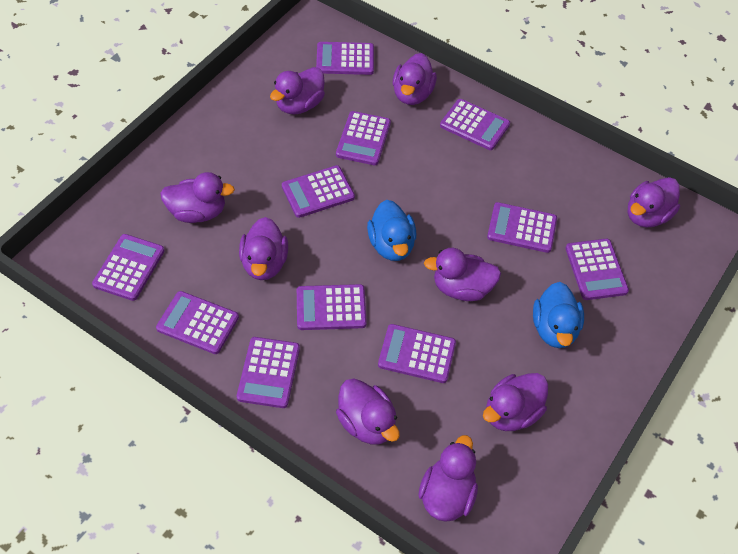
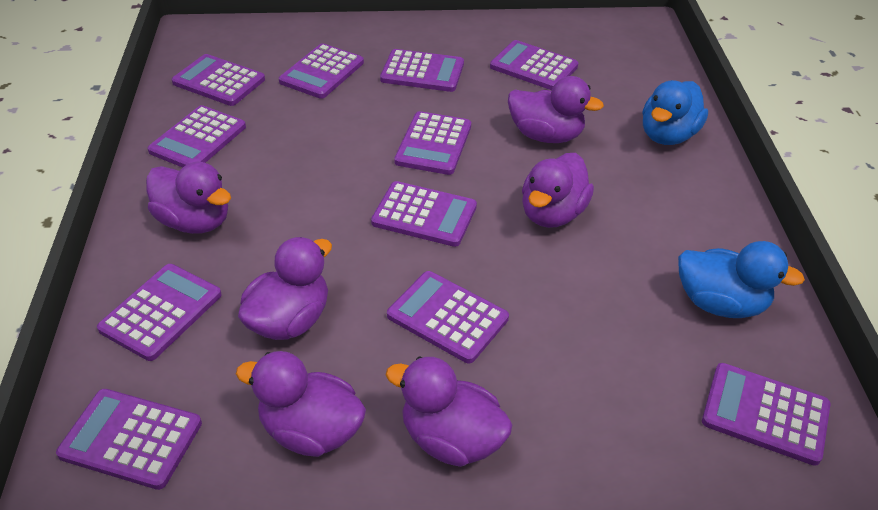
purple duck: 9 -> 6

